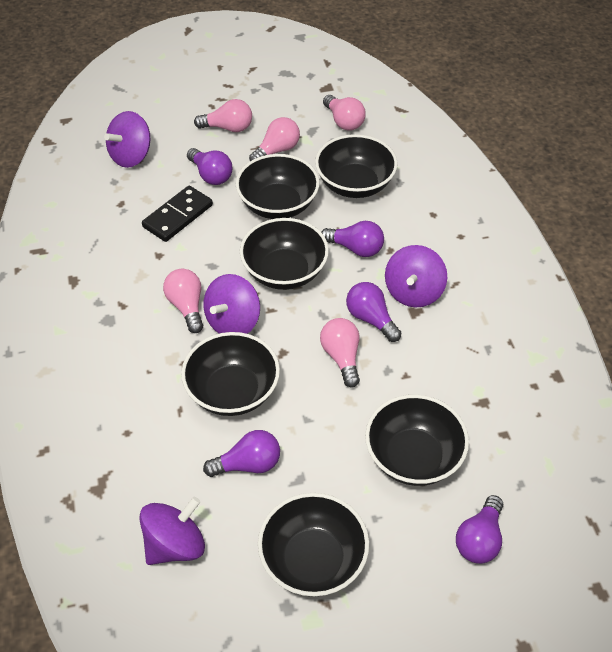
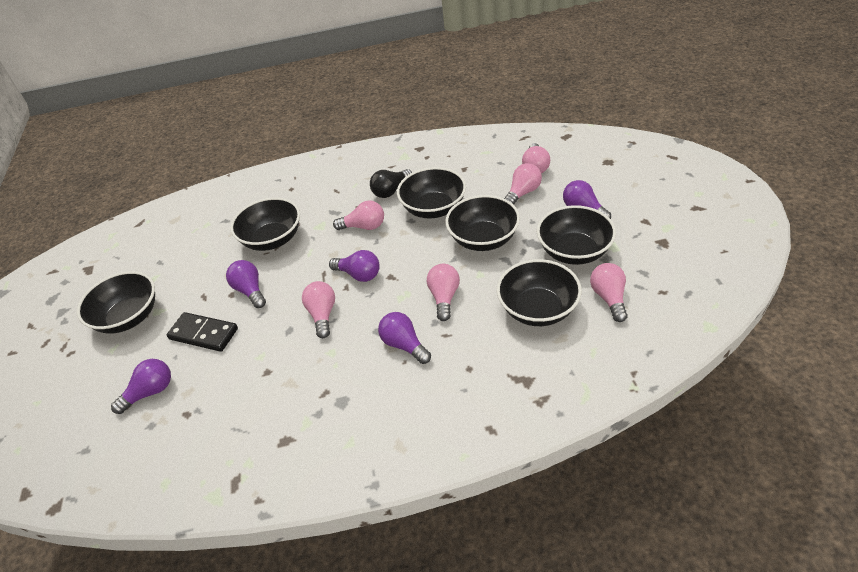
black light bulb: 0 -> 1
pink light bulb: 5 -> 6
purple spinning top: 4 -> 0

